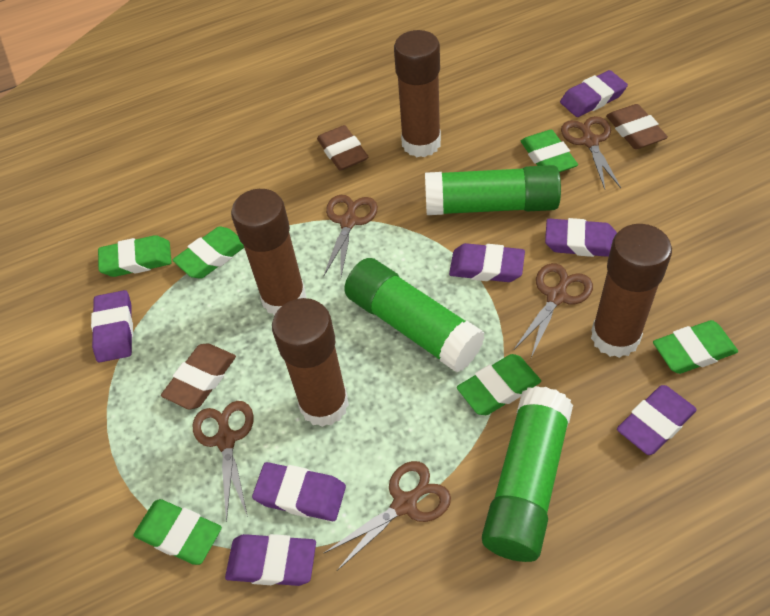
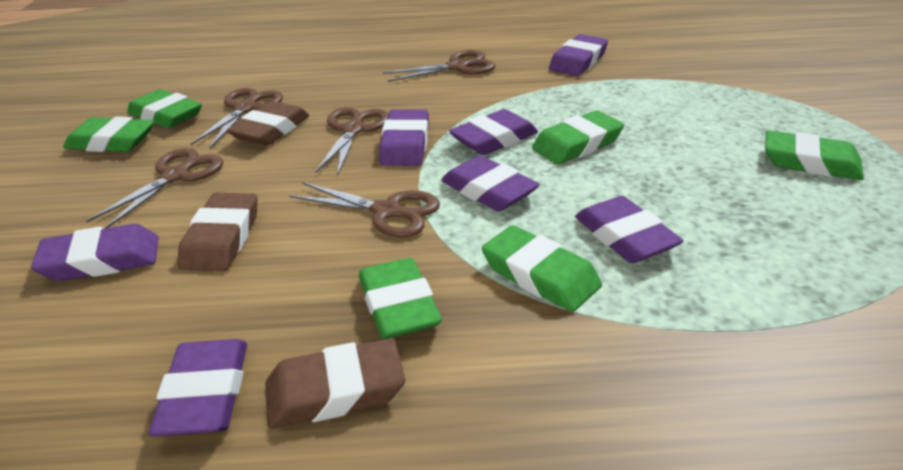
brown glue stick: 4 -> 0
green glue stick: 3 -> 0

